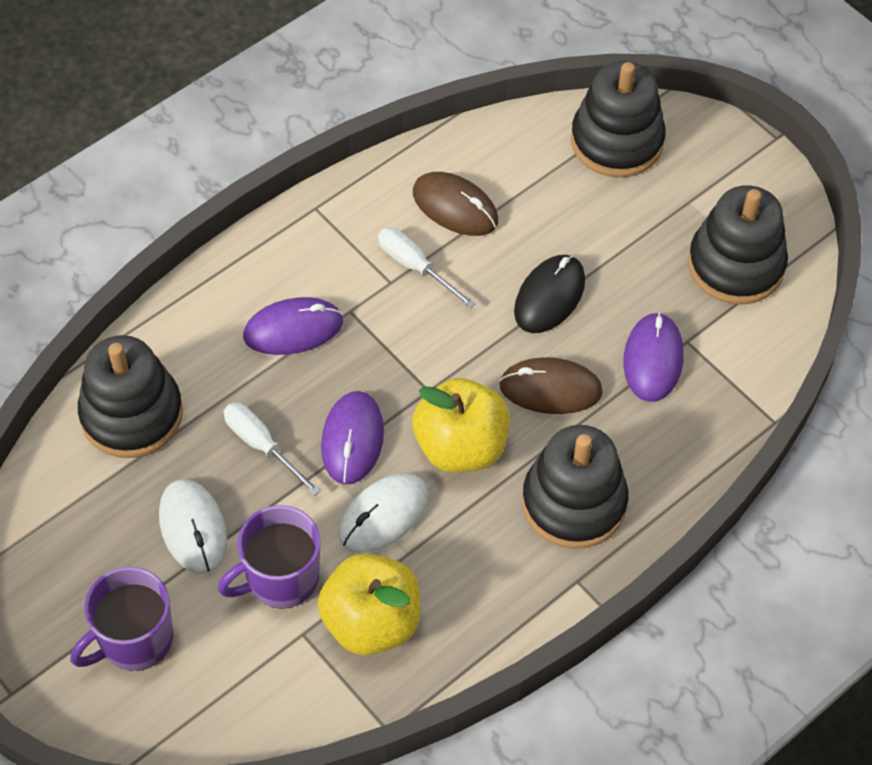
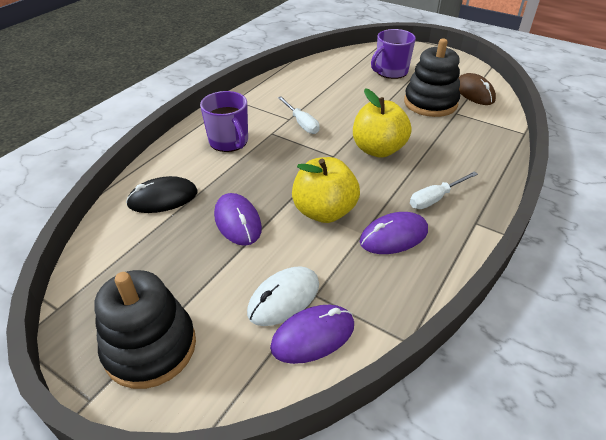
black stacking toy: 4 -> 2
brown mouse: 2 -> 1
white mouse: 2 -> 1

